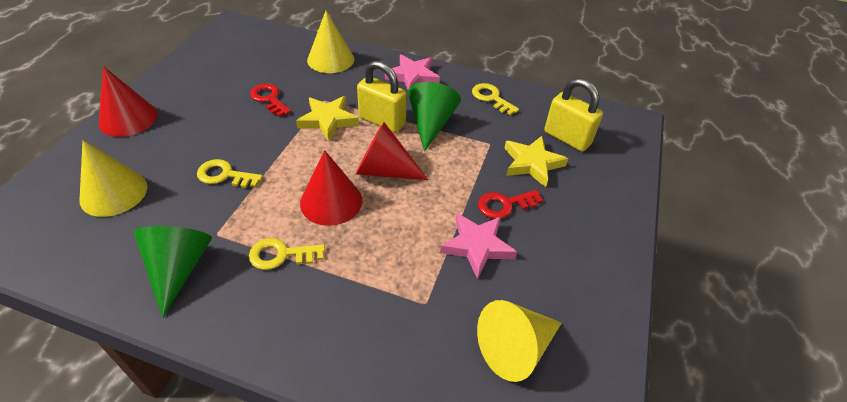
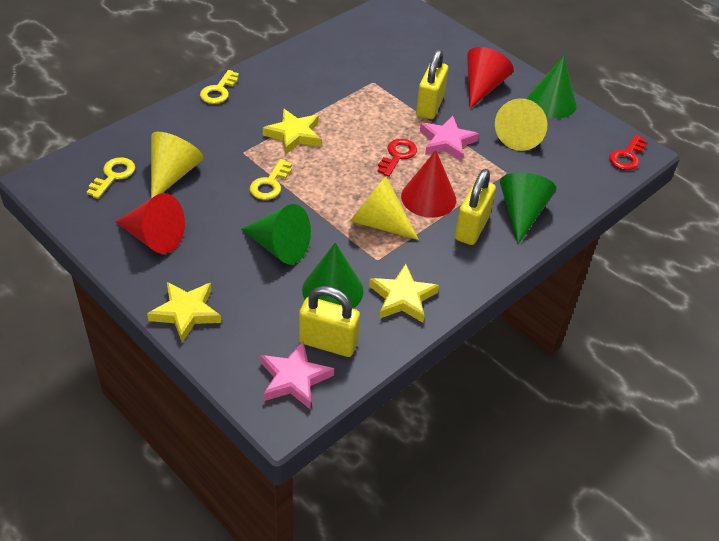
green cone: 2 -> 4
yellow padlock: 2 -> 3
yellow star: 2 -> 3

